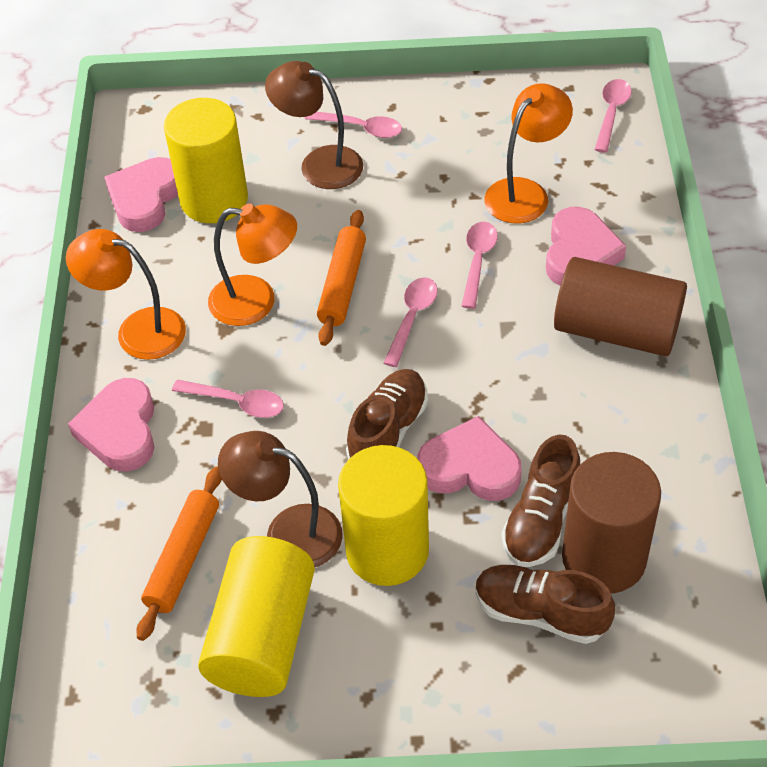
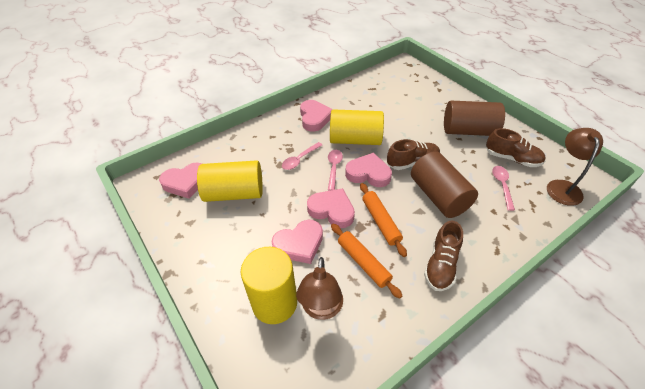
orange lamp: 3 -> 0
pink heart: 4 -> 5
pink spoon: 5 -> 3

